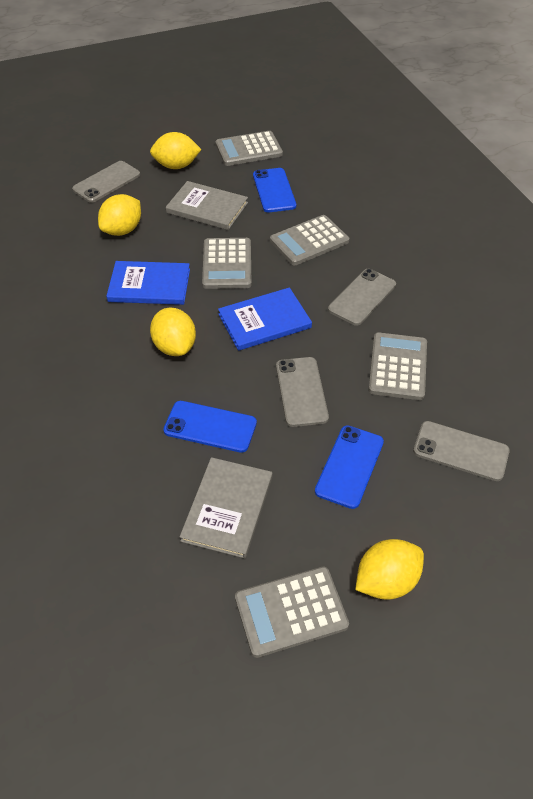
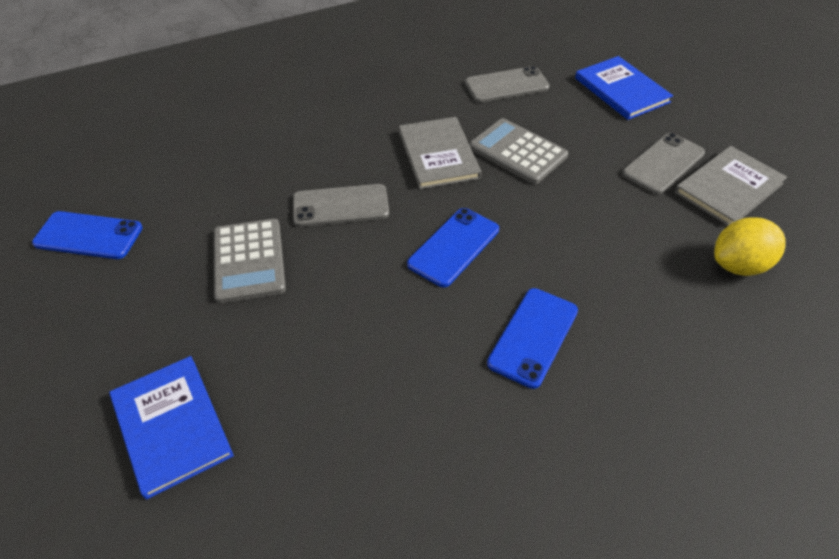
grey calculator: 5 -> 2
grey phone: 4 -> 3
yellow lemon: 4 -> 1

